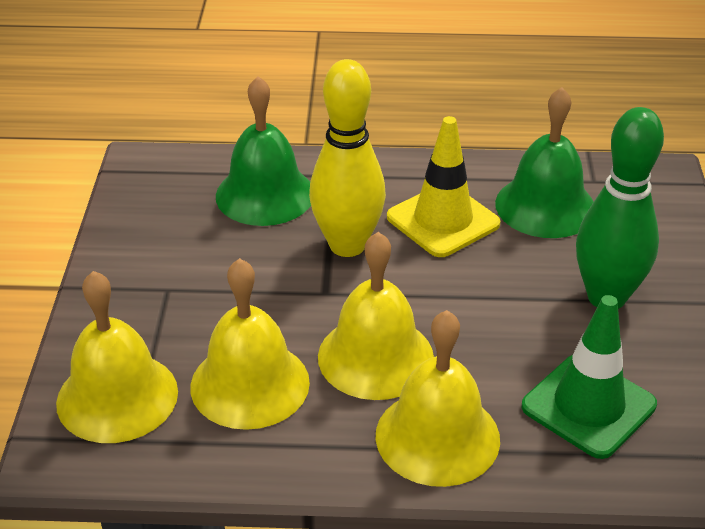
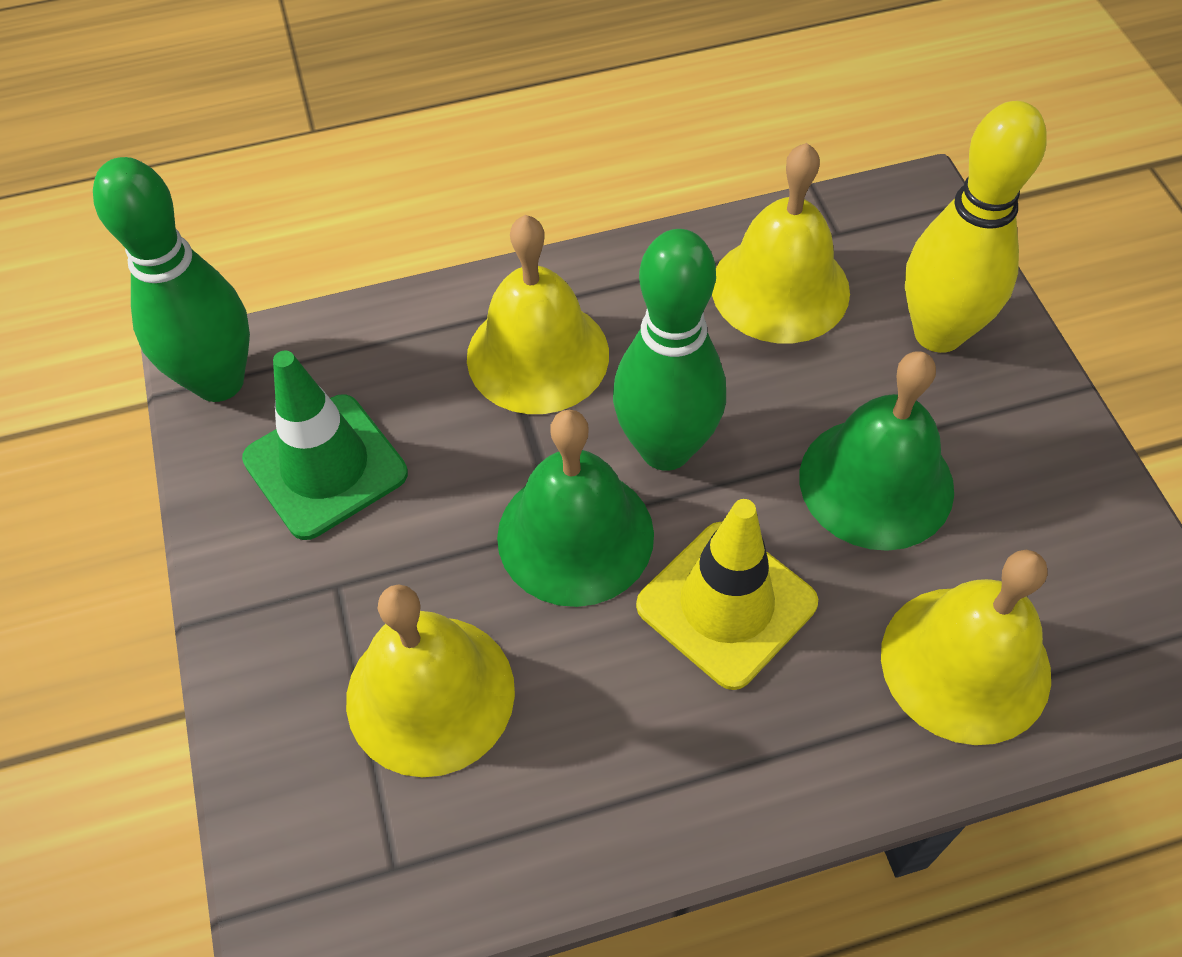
green bowling pin: 1 -> 2

